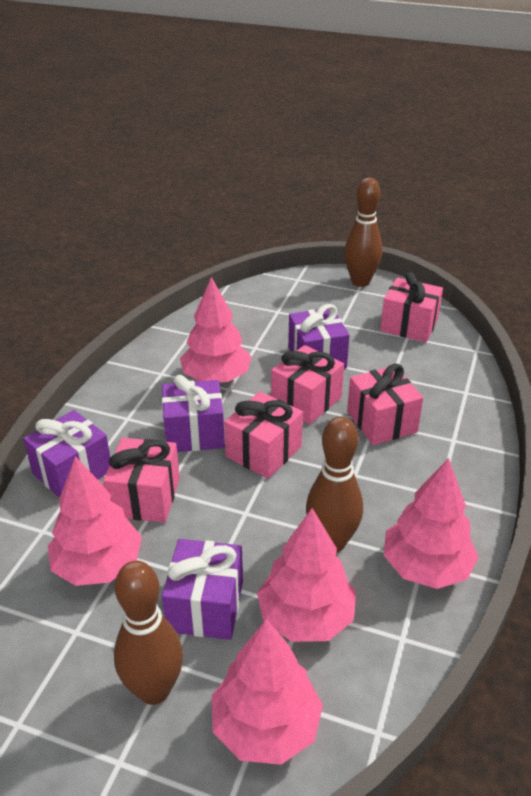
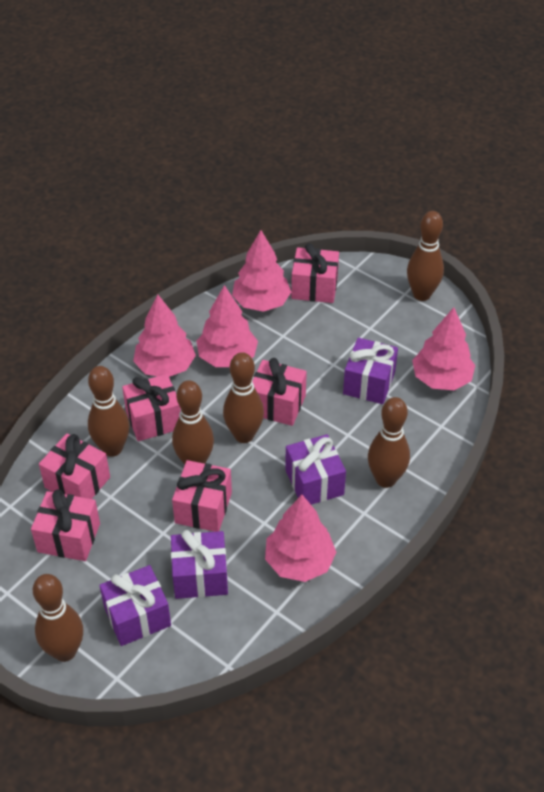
brown bowling pin: 3 -> 6
pink gift: 5 -> 6

